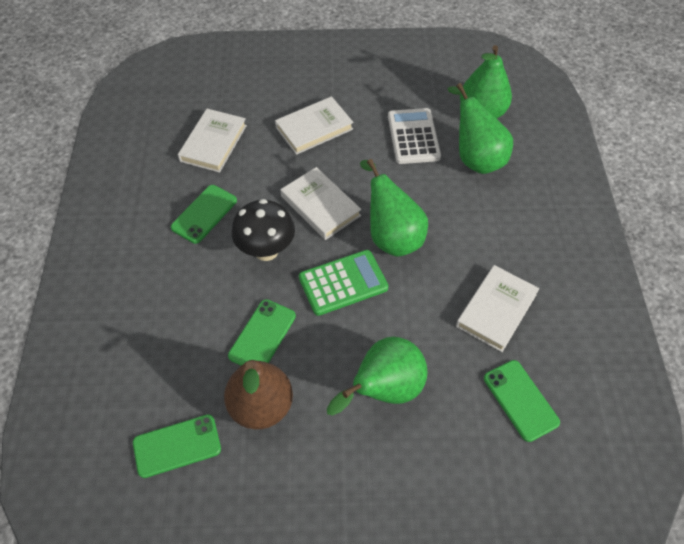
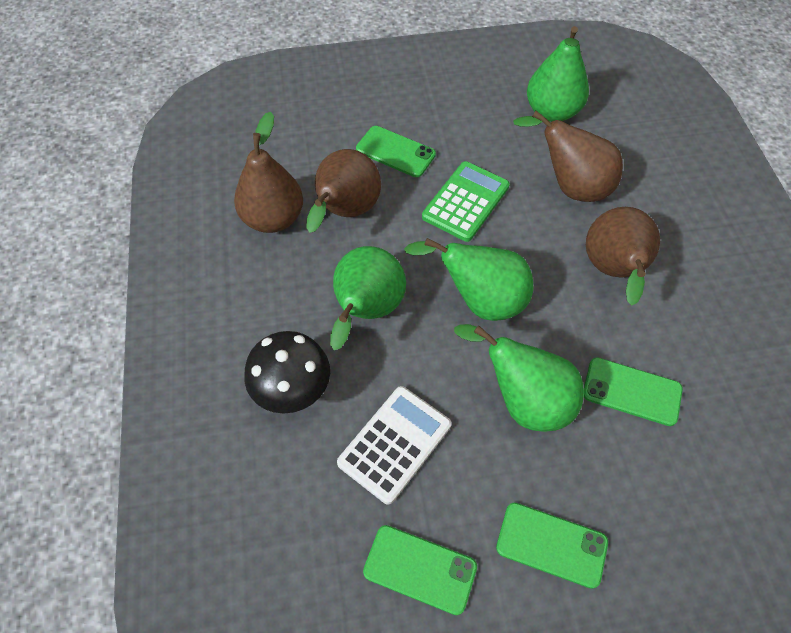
brown pear: 1 -> 4
white book: 4 -> 0

